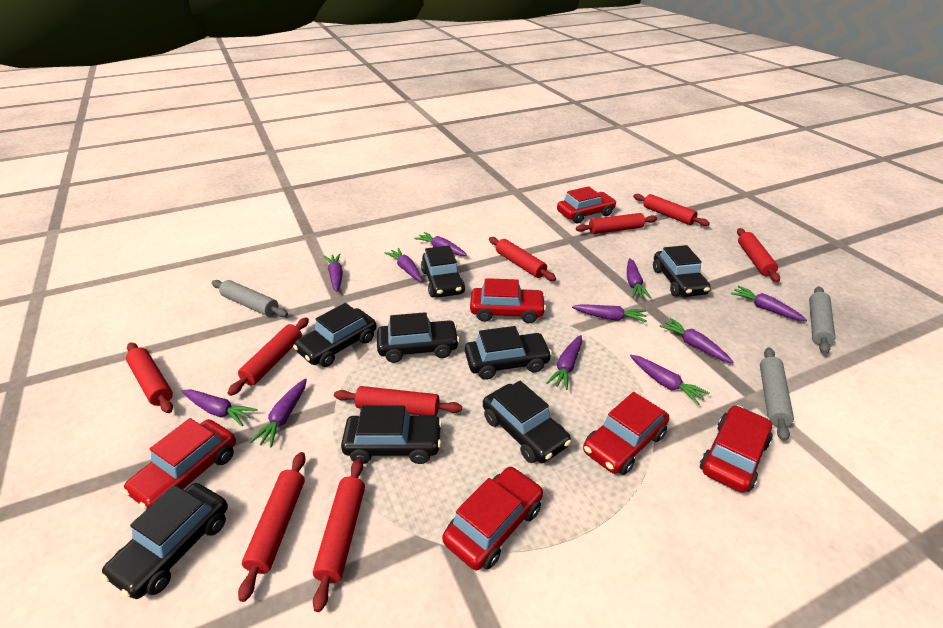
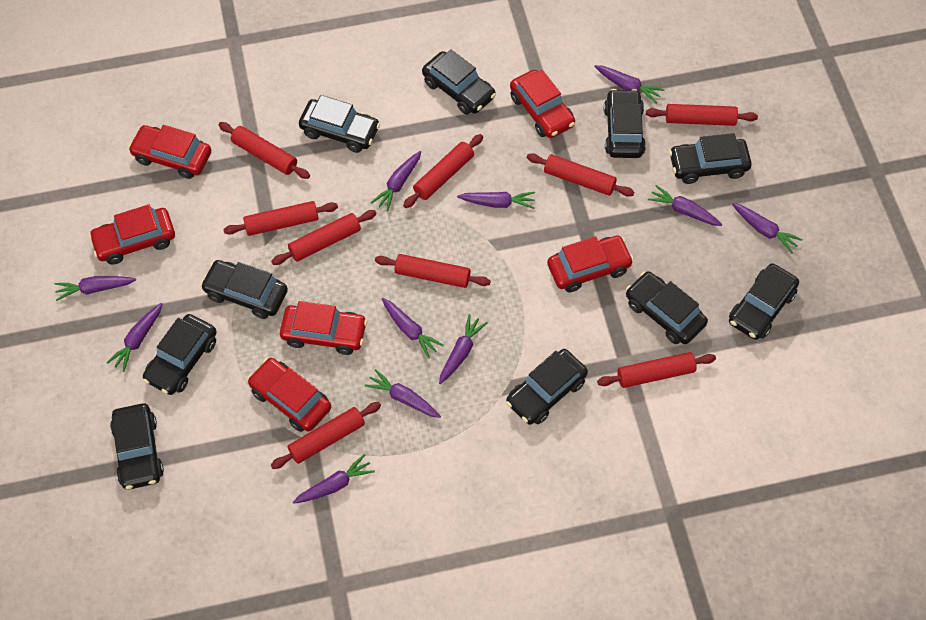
black car: 8 -> 10
grey rolling pin: 3 -> 0

